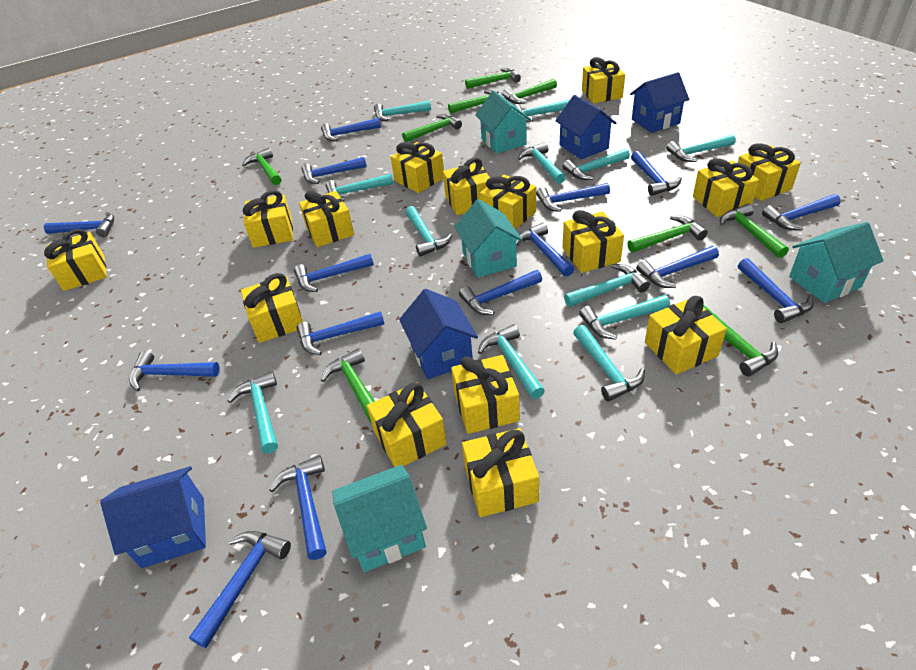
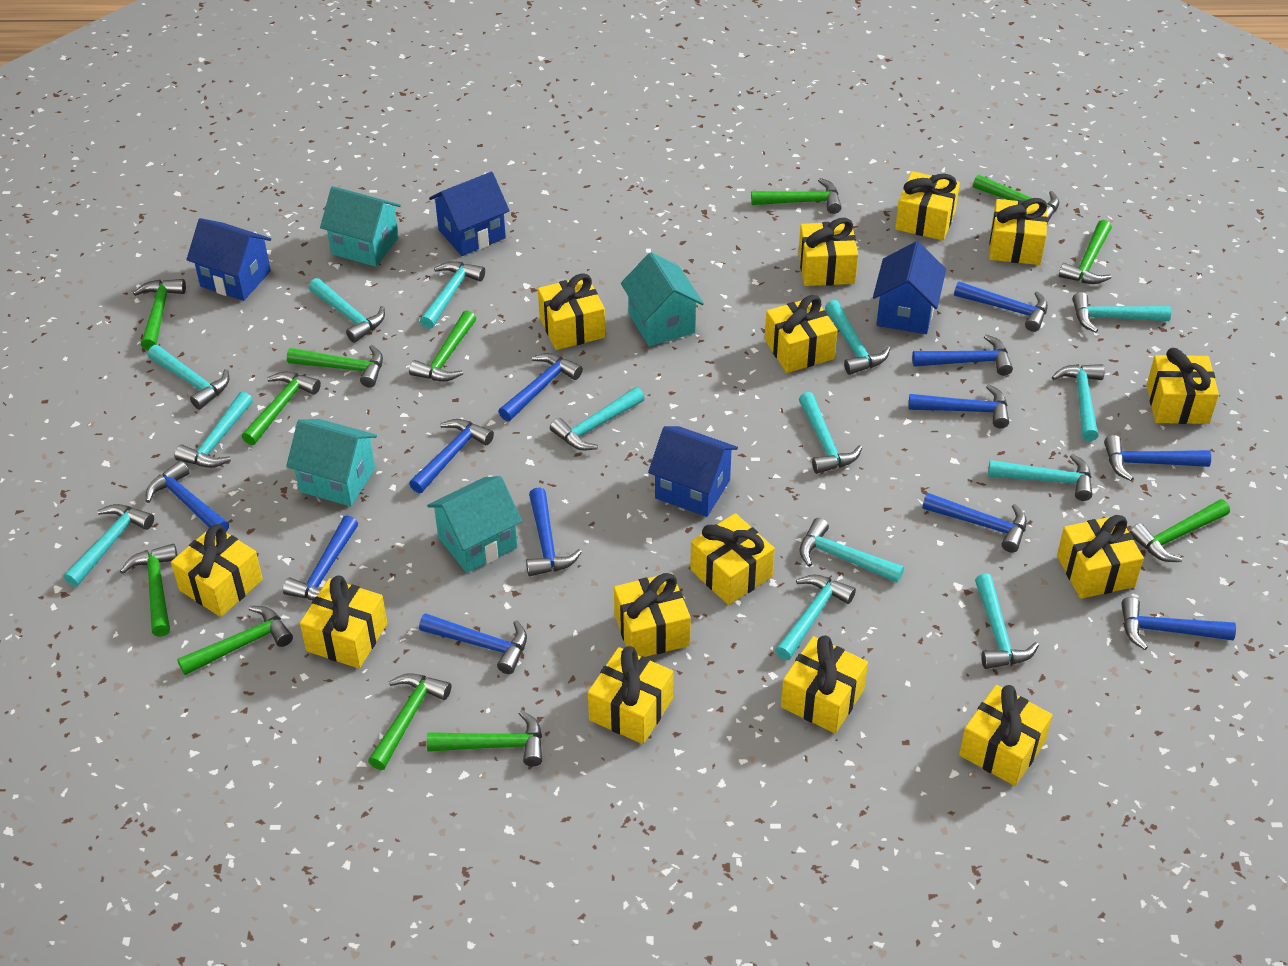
blue hammer: 15 -> 12
green hammer: 9 -> 12
turquoise hammer: 12 -> 14
yellow gift: 15 -> 14

